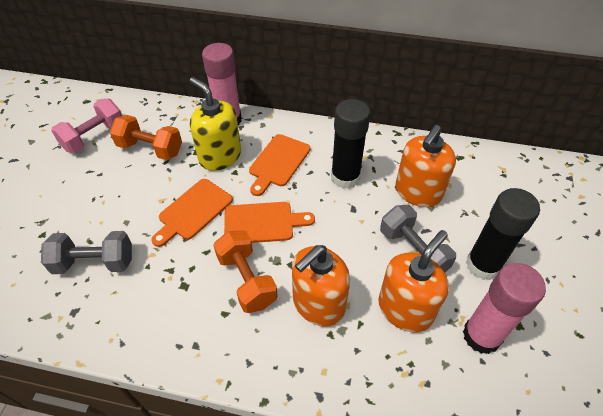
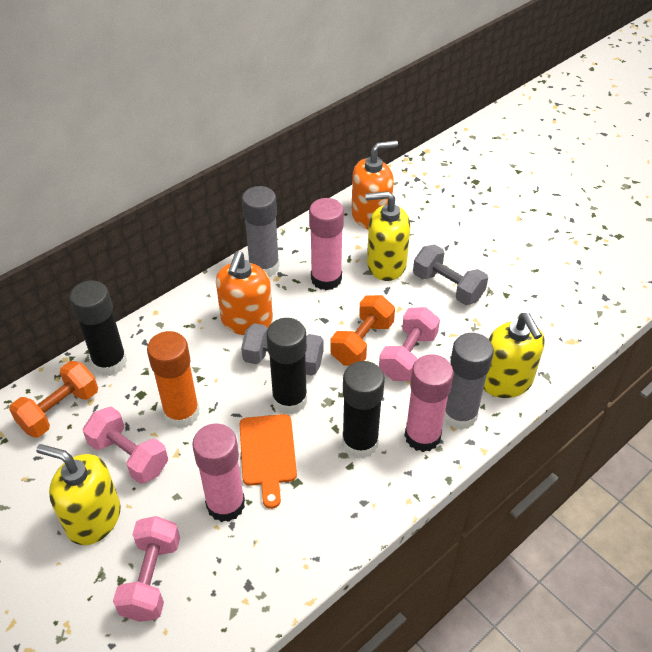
black glue stick: 2 -> 3
grey glue stick: 0 -> 2
orange cutting board: 3 -> 1
orange glue stick: 0 -> 1
orange soap dispenser: 3 -> 2
pink dumbbell: 1 -> 3
pink glue stick: 2 -> 3
yellow soap dispenser: 1 -> 3

